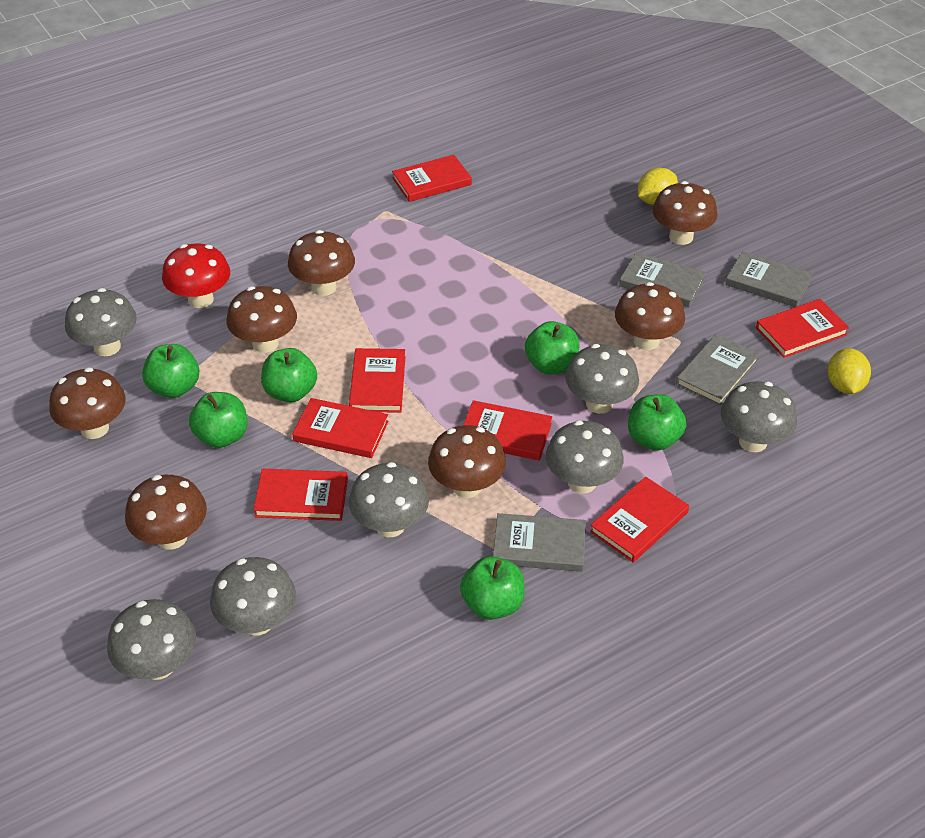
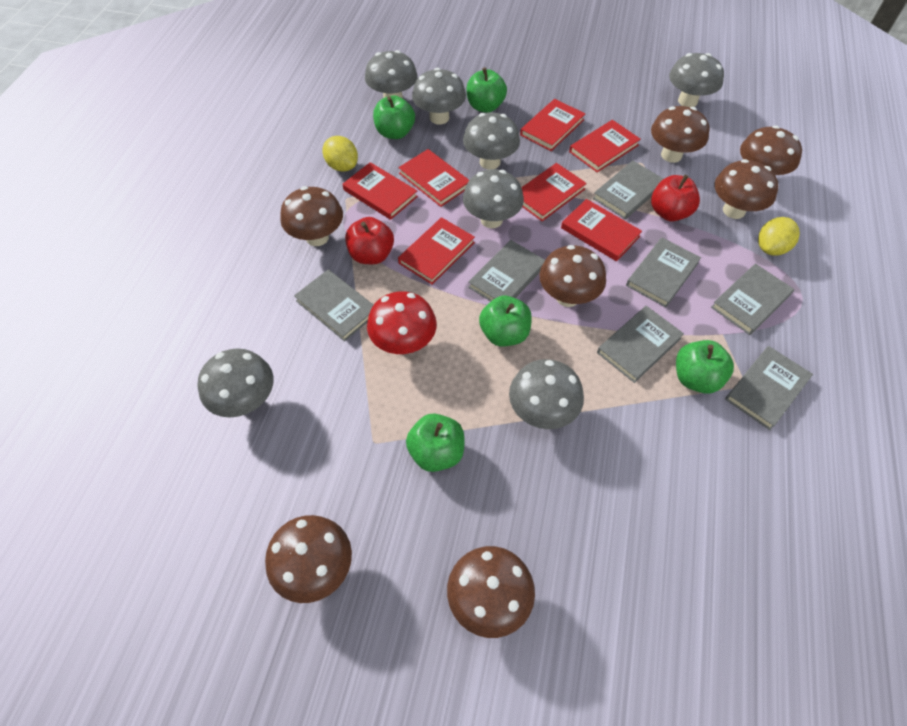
green apple: 6 -> 5
grey book: 4 -> 7
red apple: 0 -> 2

